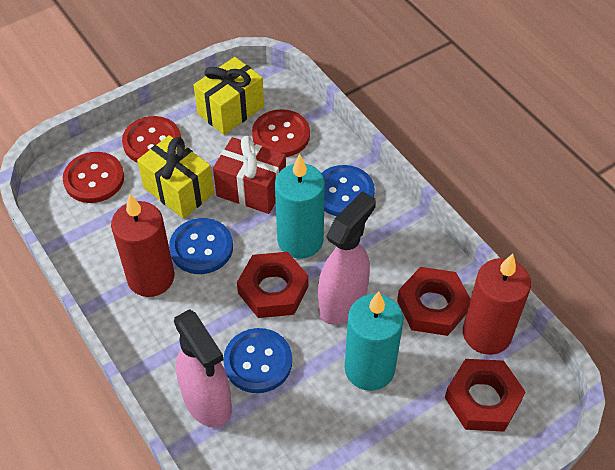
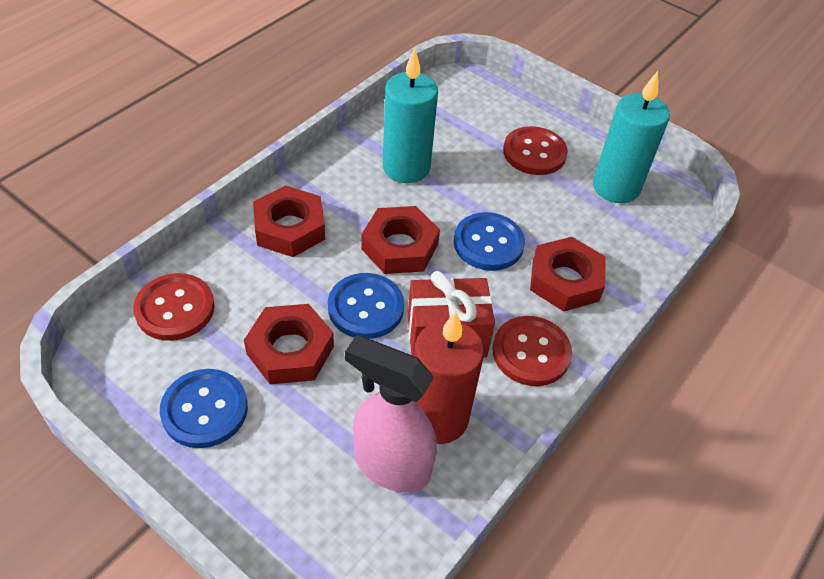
pink spray bottle: 2 -> 1
red candle: 2 -> 1
red nut: 3 -> 4
yellow gift: 2 -> 0

